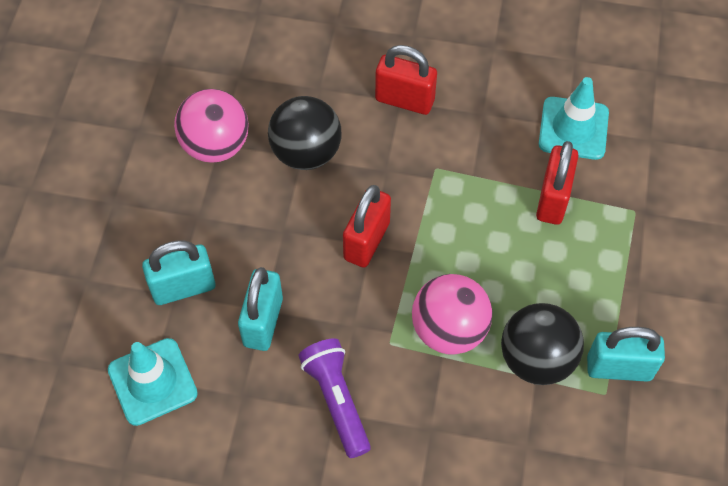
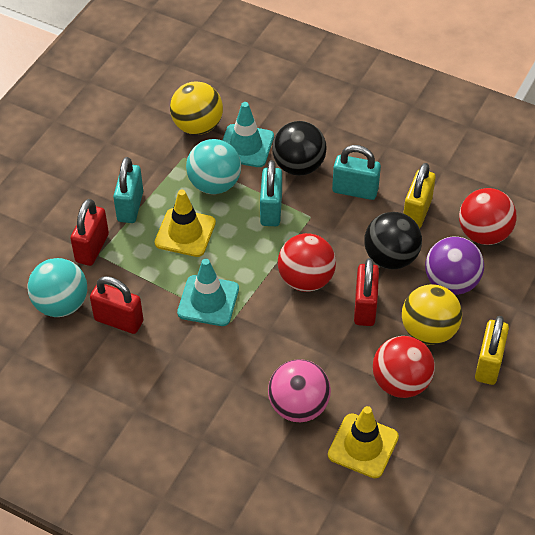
pink ball: 2 -> 1
purple ball: 0 -> 1
purple flashlight: 1 -> 0
red ball: 0 -> 3
turquoise ball: 0 -> 2
yellow ball: 0 -> 2
yellow padlock: 0 -> 2
yellow traffic cone: 0 -> 2

